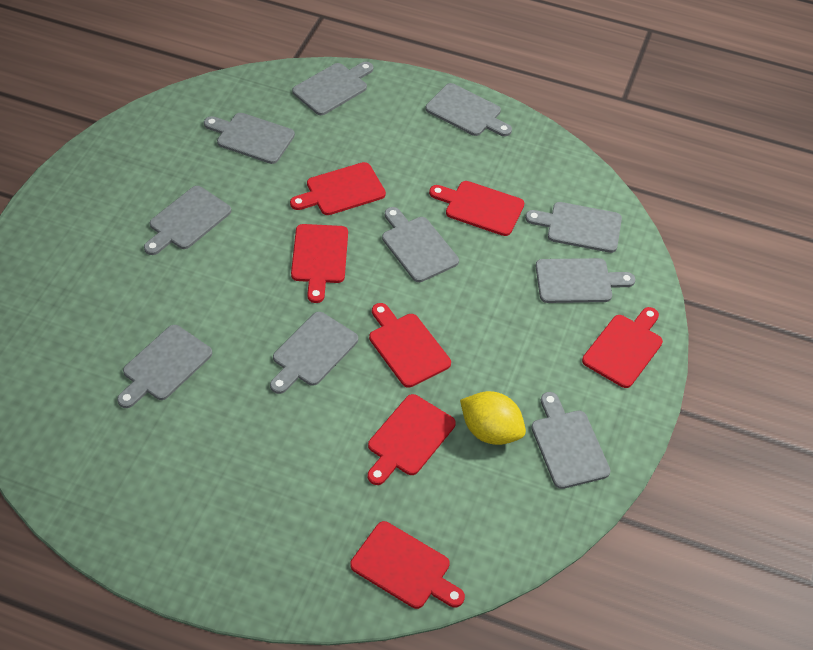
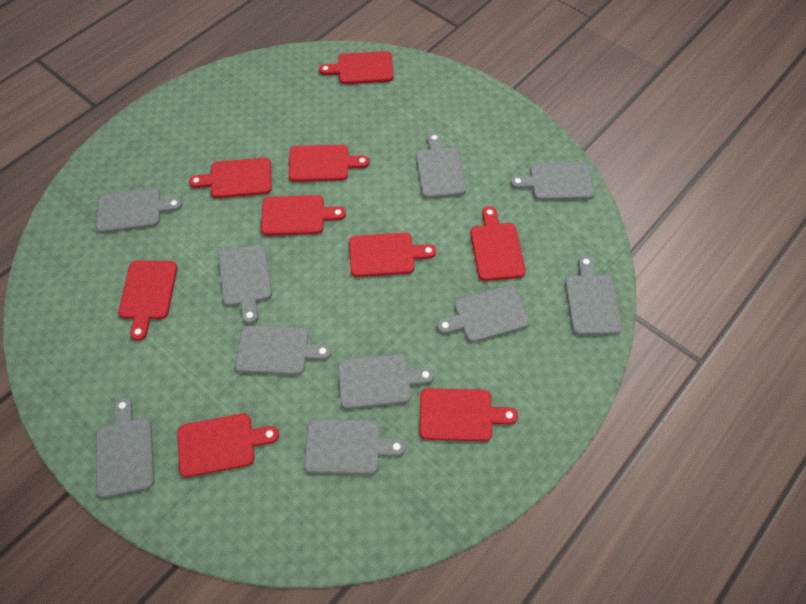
red cutting board: 7 -> 9
yellow lemon: 1 -> 0

